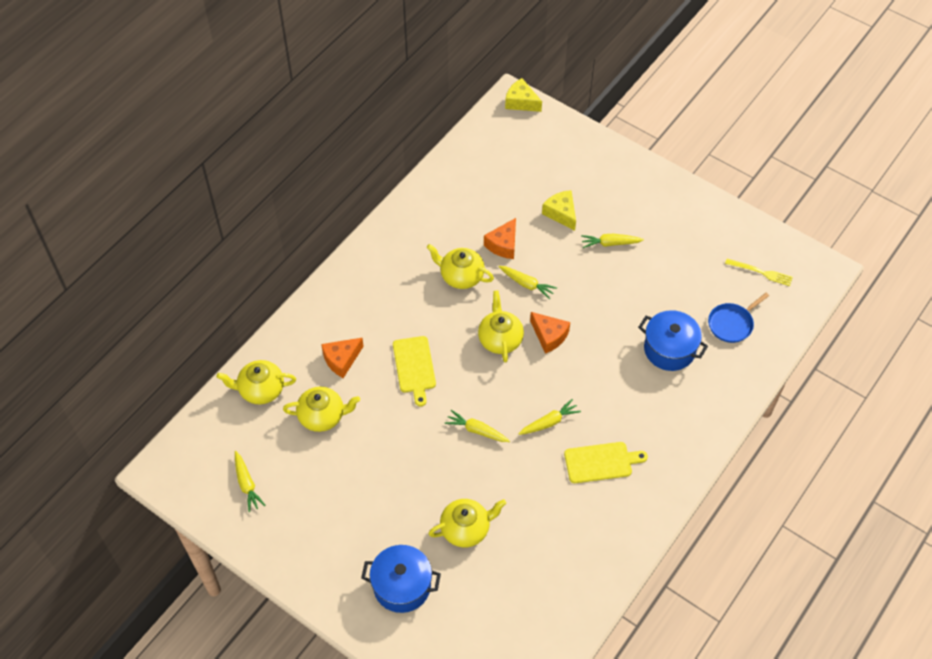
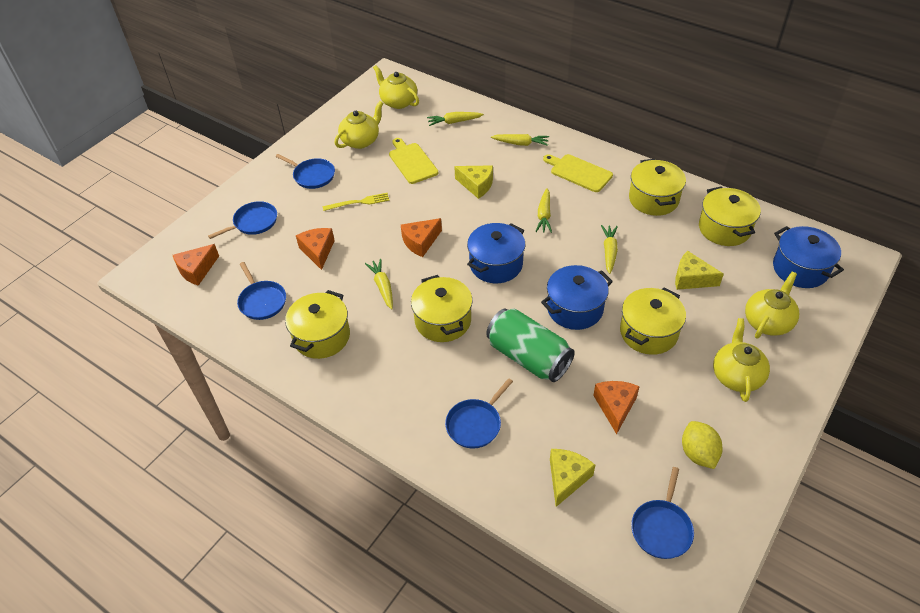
blue pan: 1 -> 5
blue pot: 2 -> 3
green can: 0 -> 1
orange cheese: 3 -> 4
yellow cheese: 2 -> 3
yellow lemon: 0 -> 1
yellow pot: 0 -> 5
yellow teapot: 5 -> 4

